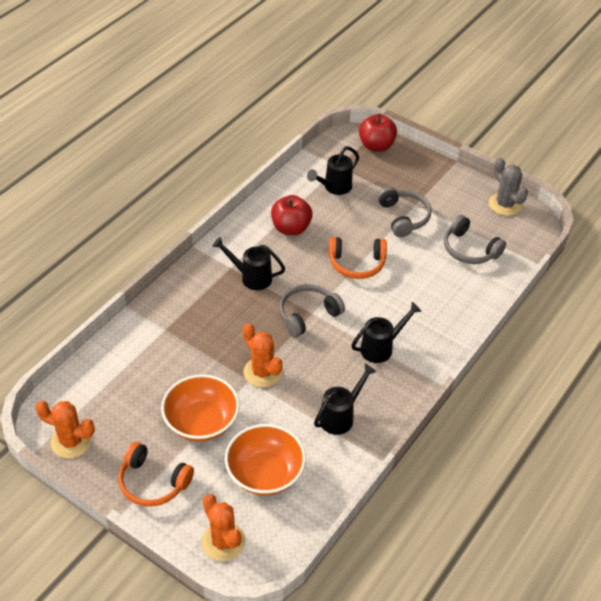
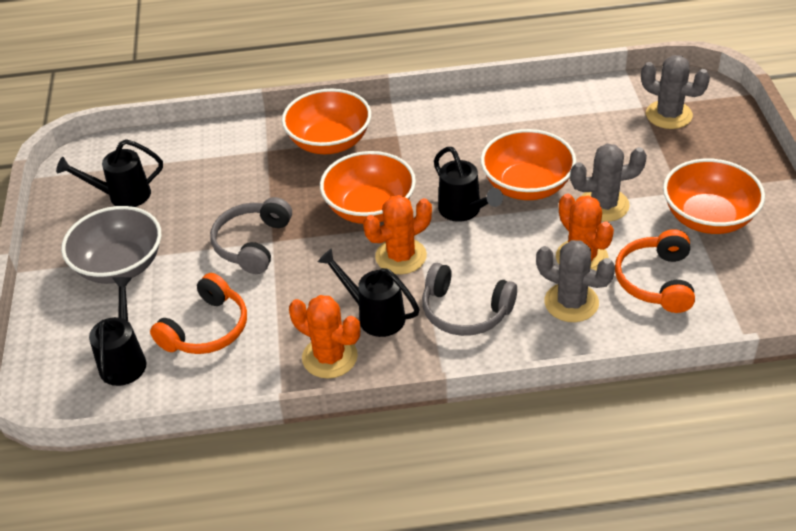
grey bowl: 0 -> 1
grey cactus: 1 -> 3
grey headphones: 3 -> 2
orange bowl: 2 -> 4
red apple: 2 -> 0

